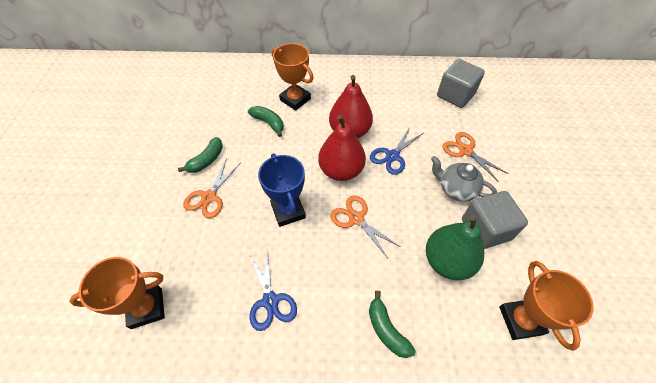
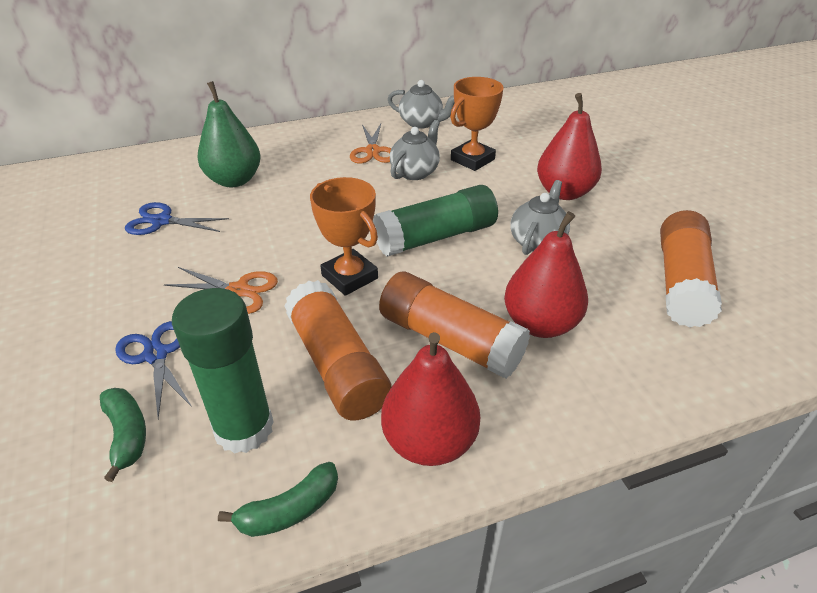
blue trophy: 1 -> 0
green banana: 3 -> 2
green glue stick: 0 -> 2
grey cube: 2 -> 0
grey teapot: 1 -> 3
orange glue stick: 0 -> 3
orange scissors: 3 -> 2
orange trophy: 3 -> 2
red pear: 2 -> 3

